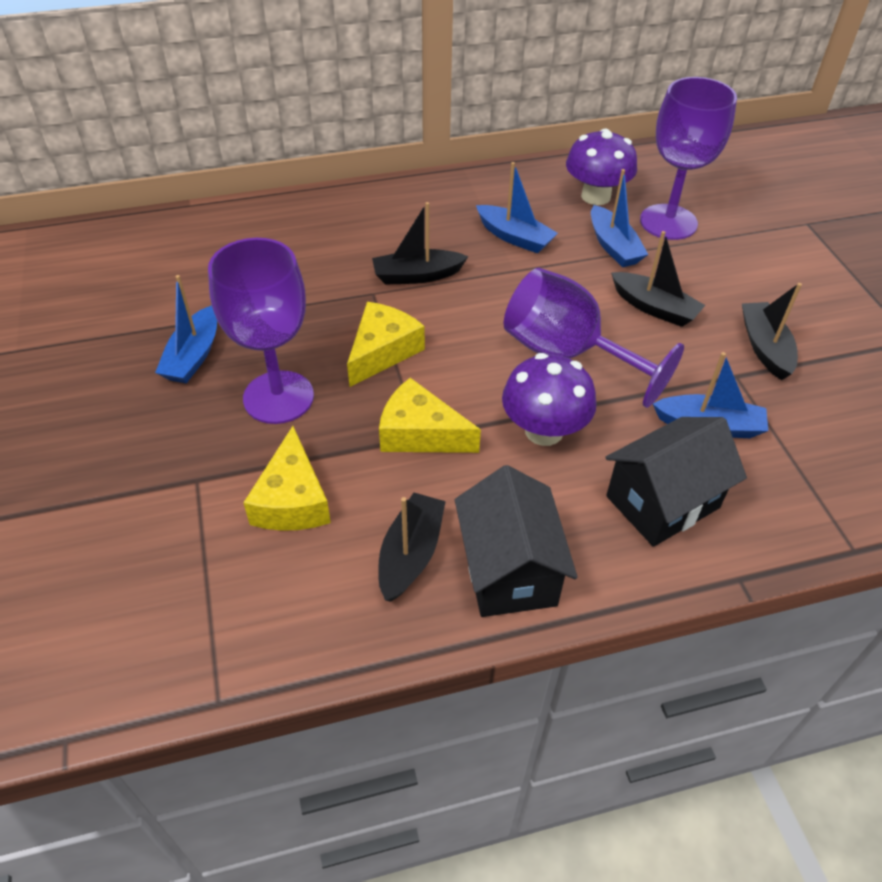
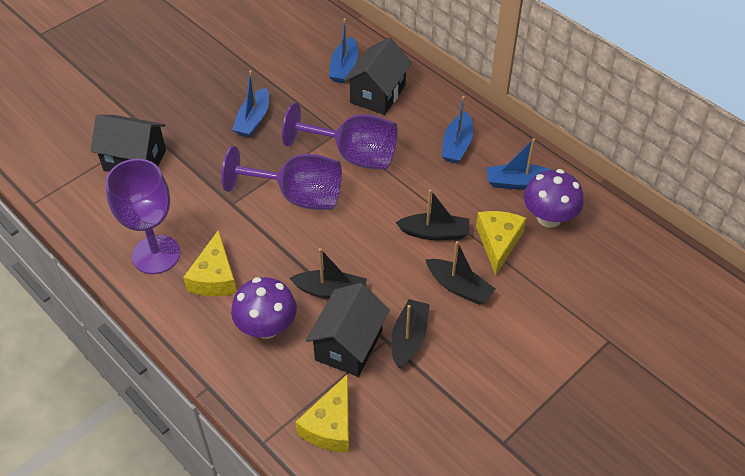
black house: 2 -> 3

